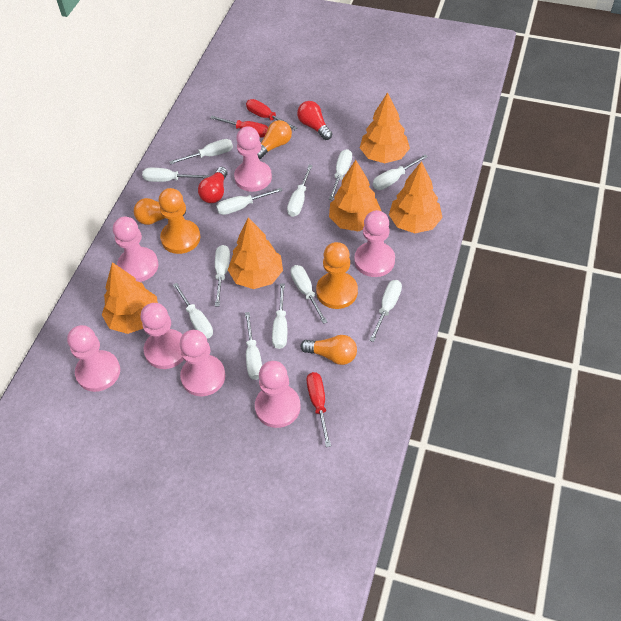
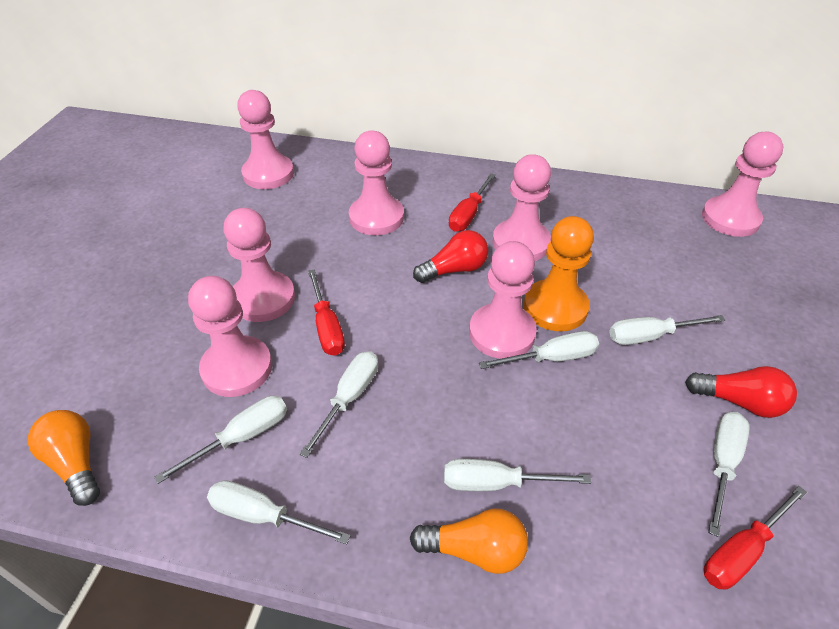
orange light bulb: 3 -> 2
orange pawn: 2 -> 1
orange tree: 5 -> 0
white screwdriver: 12 -> 7

